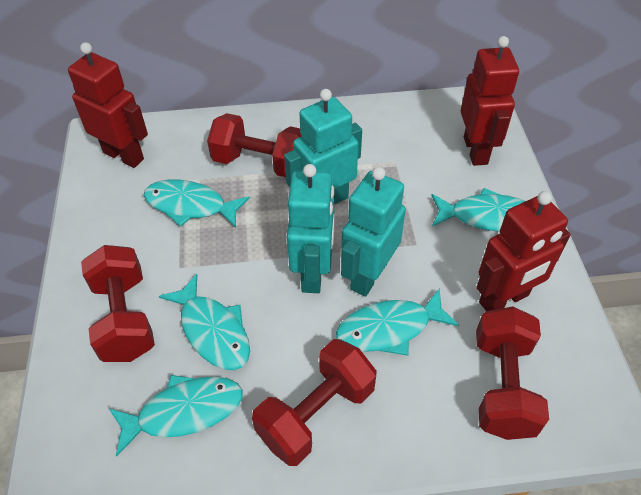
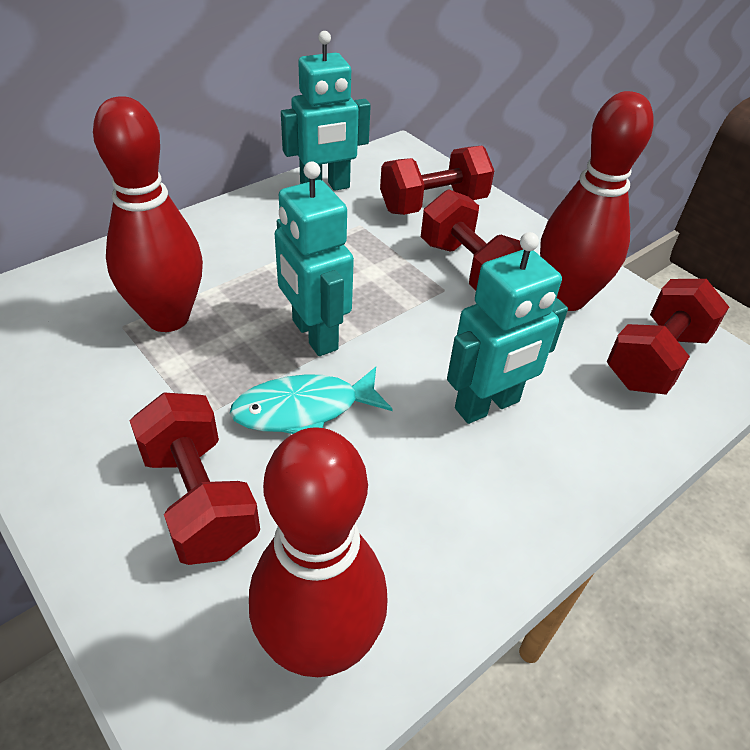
red bowling pin: 0 -> 3
red robot: 3 -> 0
turquoise fish: 5 -> 1

